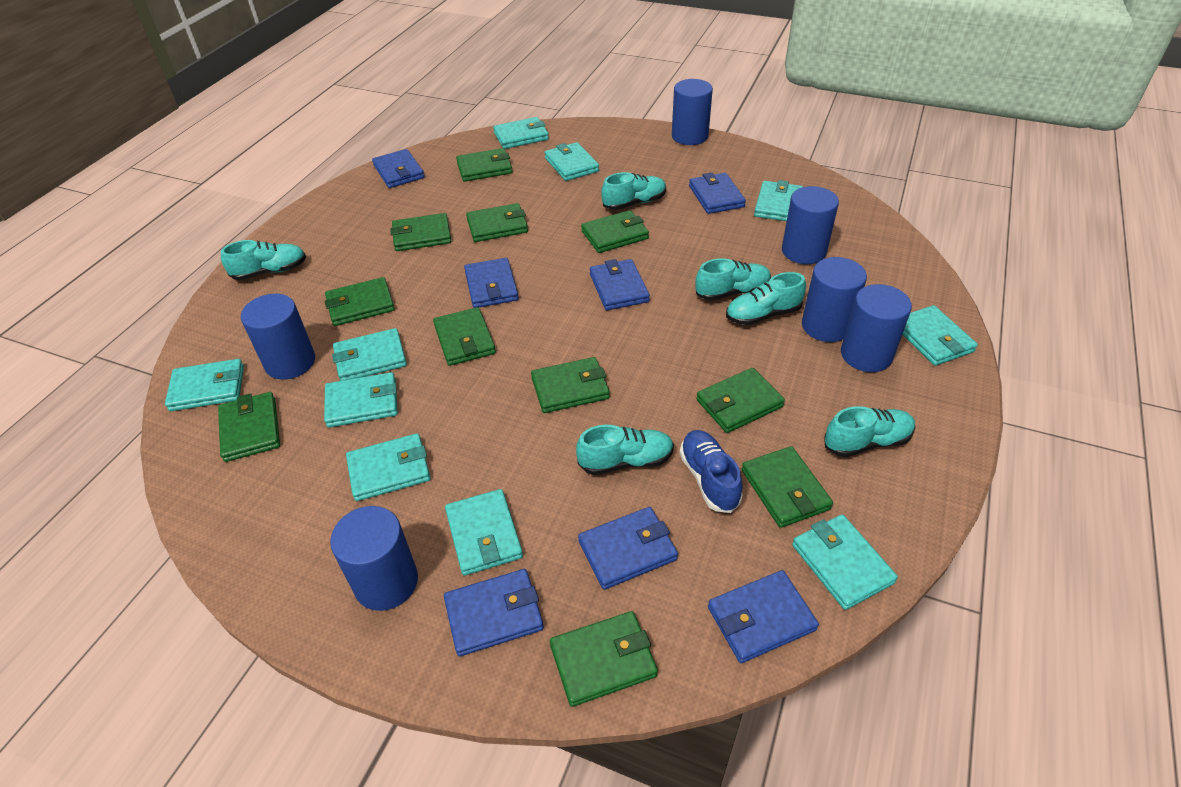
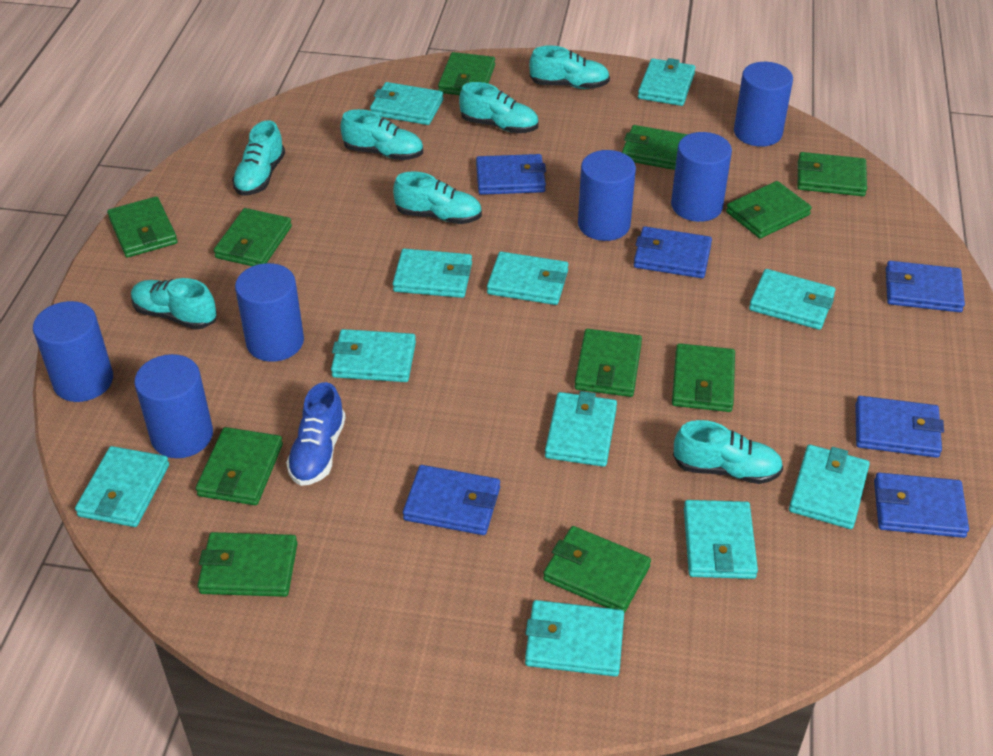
blue wallet: 7 -> 6
turquoise shoe: 6 -> 7
turquoise wallet: 10 -> 11

